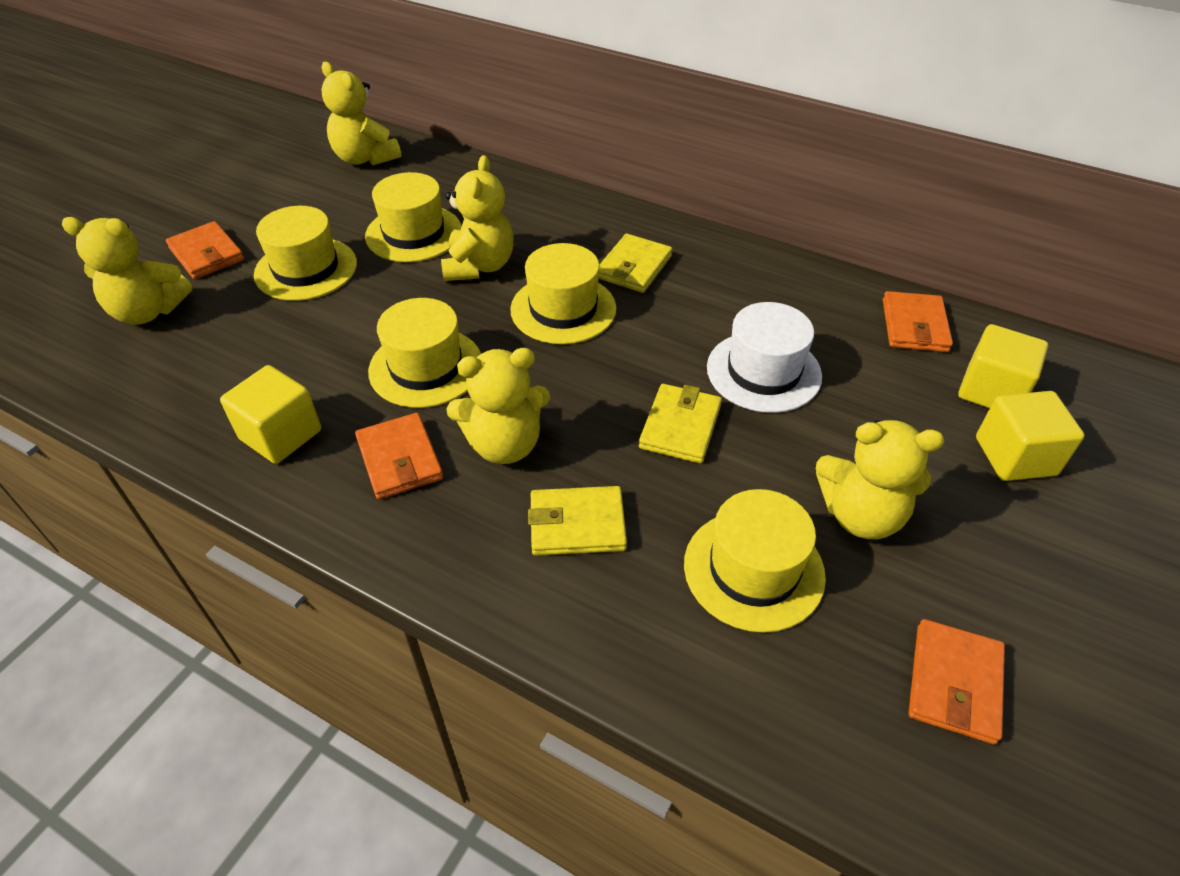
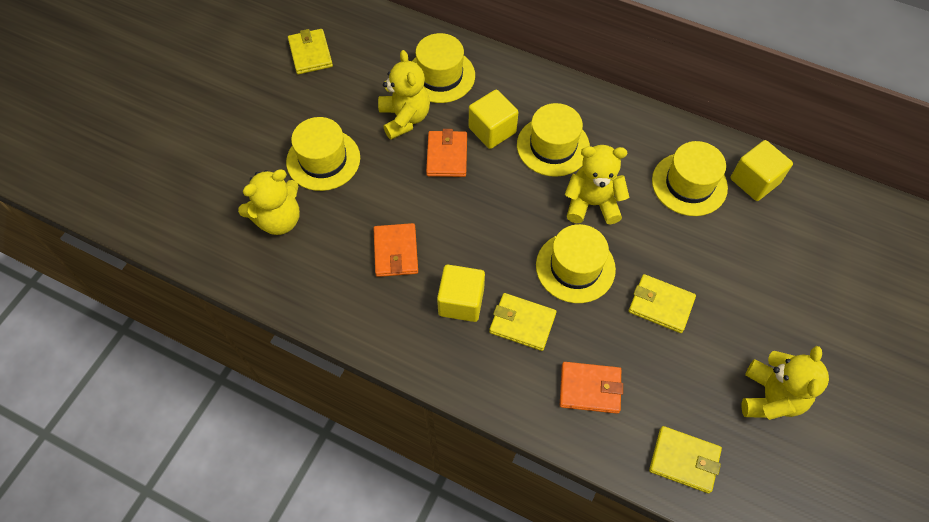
orange wallet: 4 -> 3
white hat: 1 -> 0
yellow teddy bear: 5 -> 4
yellow wallet: 3 -> 4

